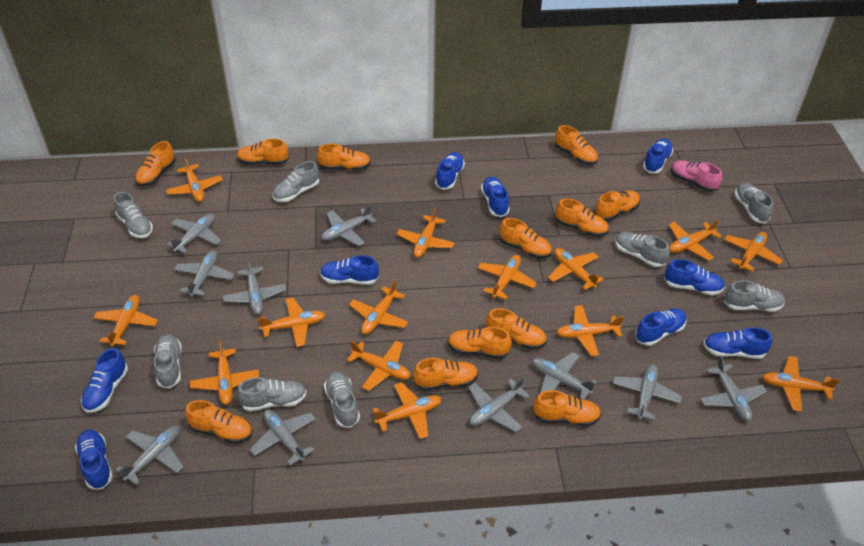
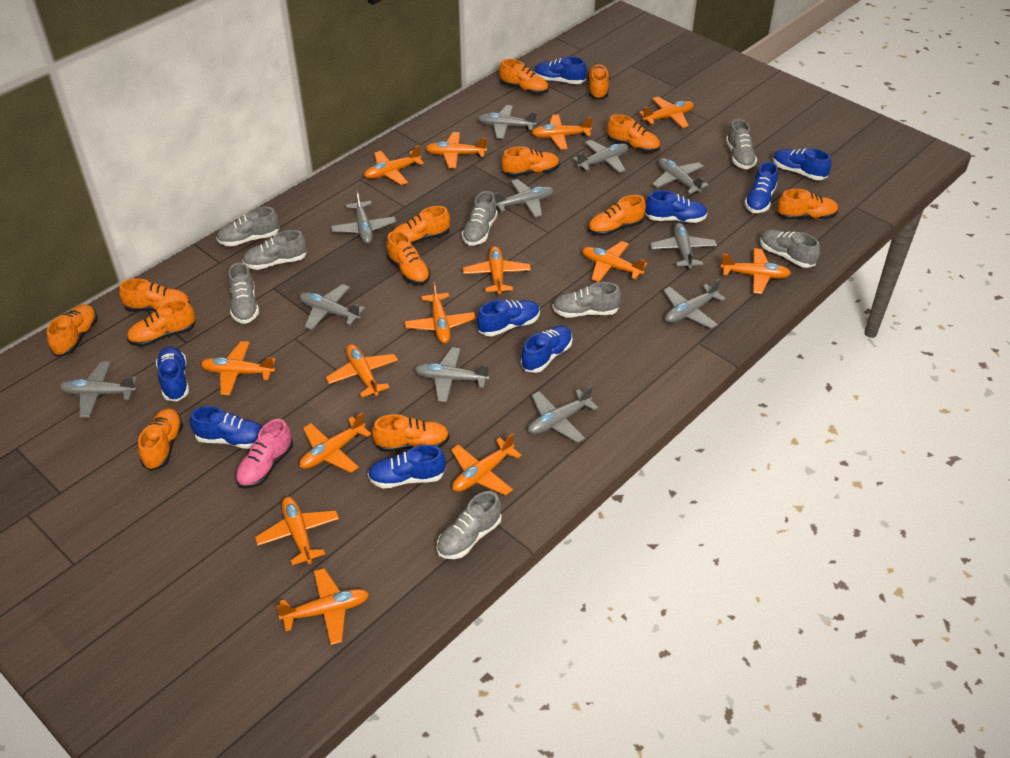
grey plane: 10 -> 11
orange shoe: 12 -> 13

